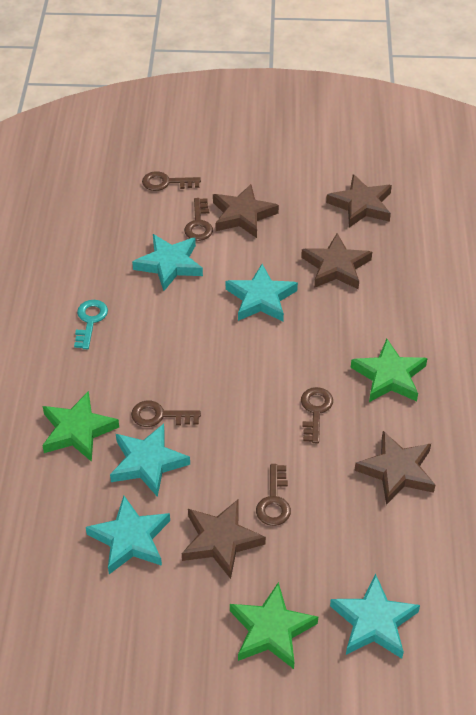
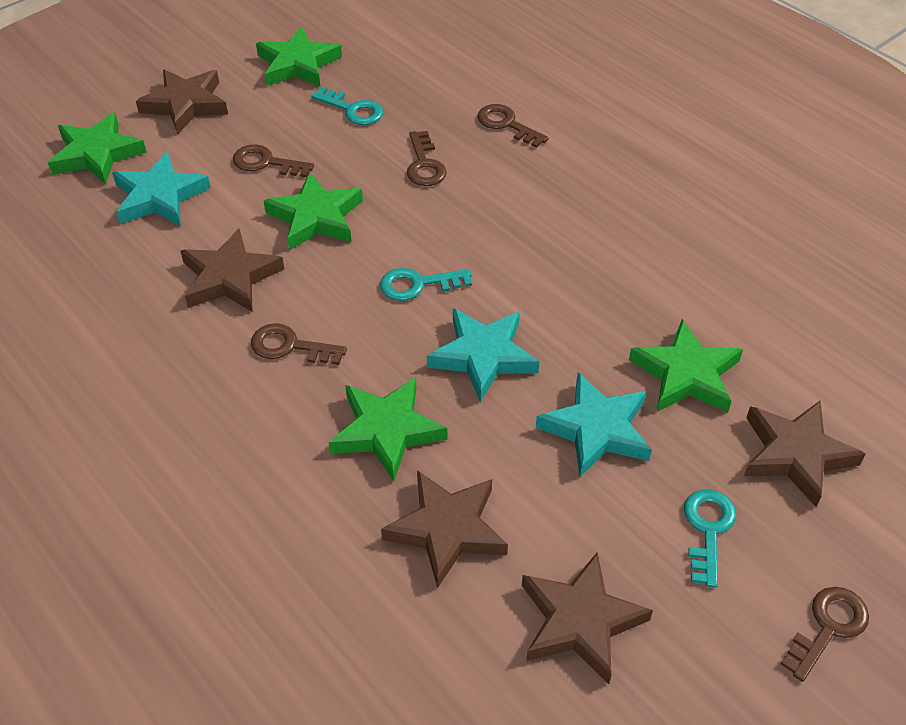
green star: 3 -> 5
turquoise key: 1 -> 3
turquoise star: 5 -> 3

